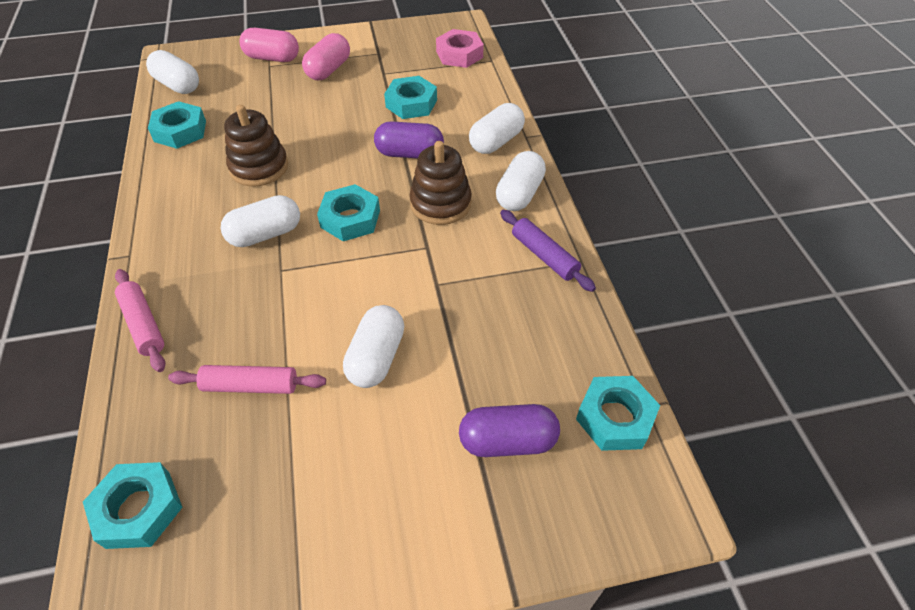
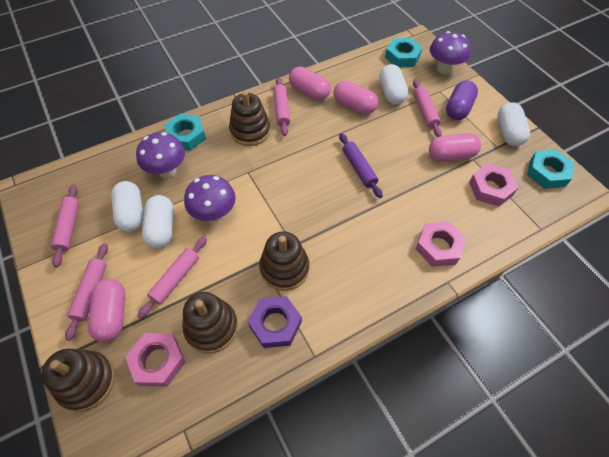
brown stacking toy: 2 -> 4
pink capsule: 2 -> 4
pink nut: 1 -> 3
pink rolling pin: 2 -> 5
purple capsule: 2 -> 1
purple mushroom: 0 -> 3
purple nut: 0 -> 1
turquoise nut: 5 -> 3
white capsule: 5 -> 4

